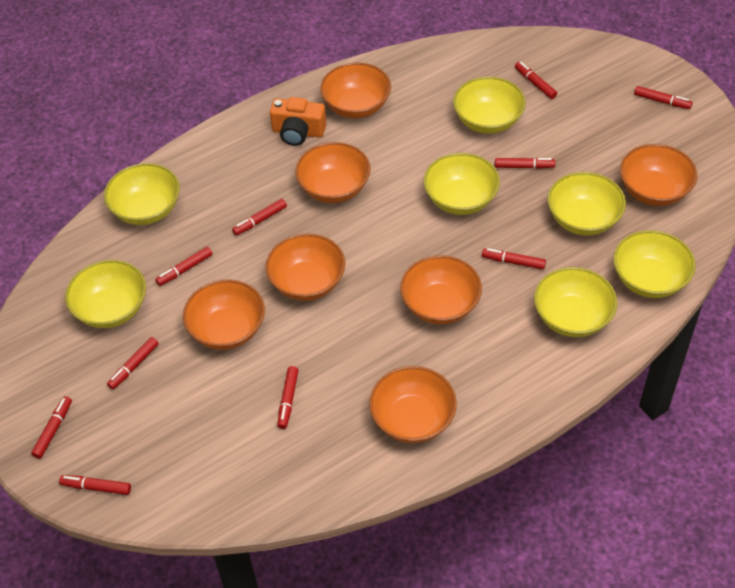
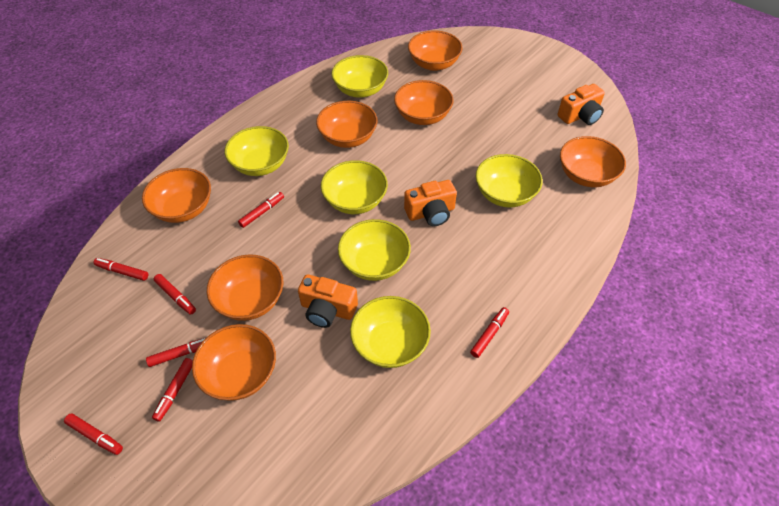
orange camera: 1 -> 3
red marker: 10 -> 7
yellow bowl: 7 -> 6

